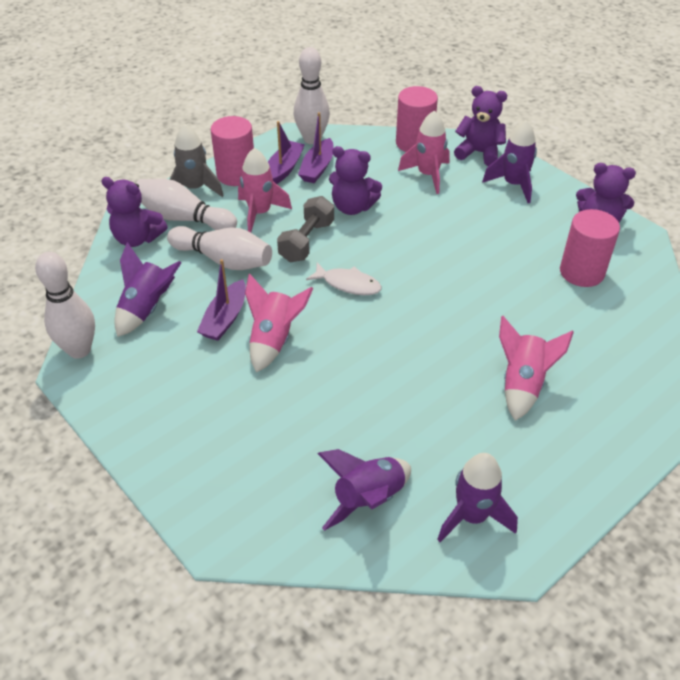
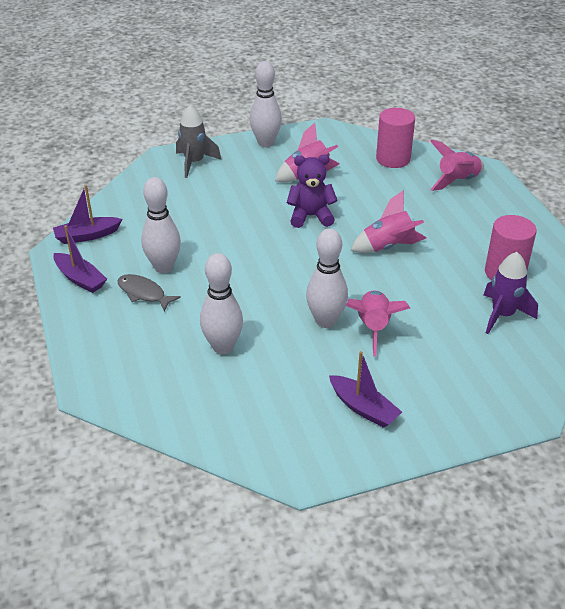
grey dumbbell: 1 -> 0
grey fish: 0 -> 1
pink cylinder: 3 -> 2
purple rocket: 4 -> 1
purple teddy bear: 4 -> 1
white fish: 1 -> 0

